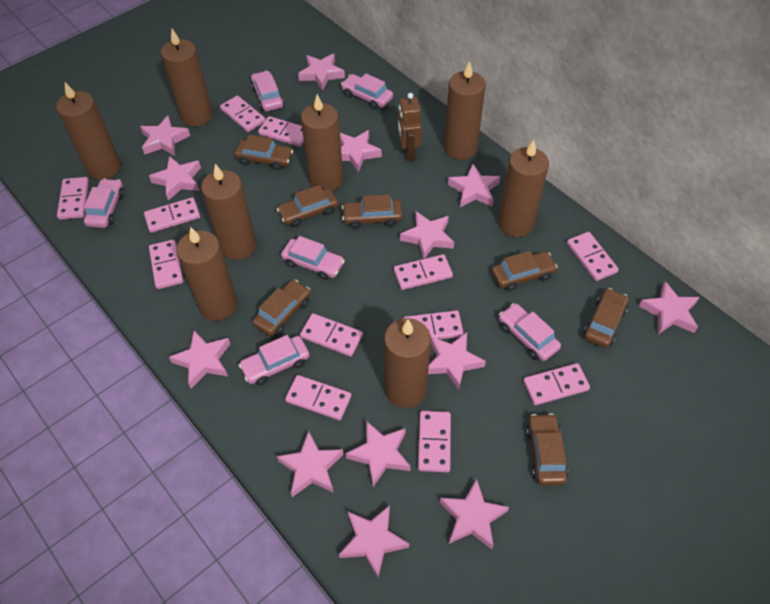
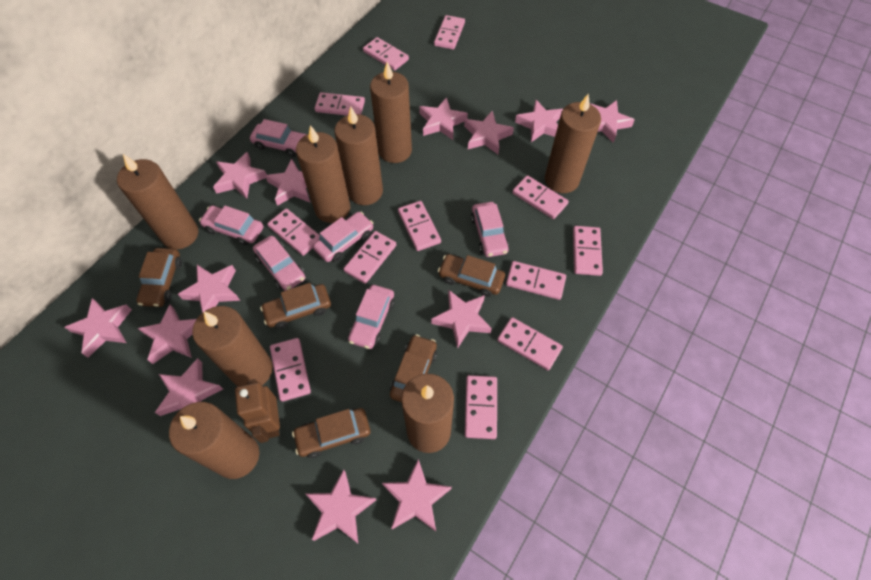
brown car: 7 -> 5

